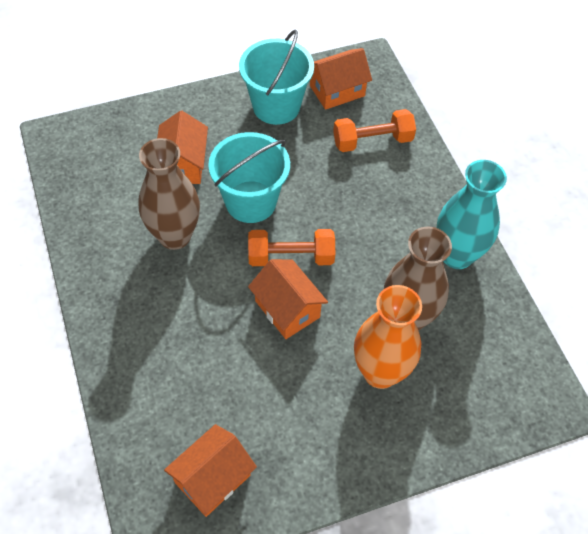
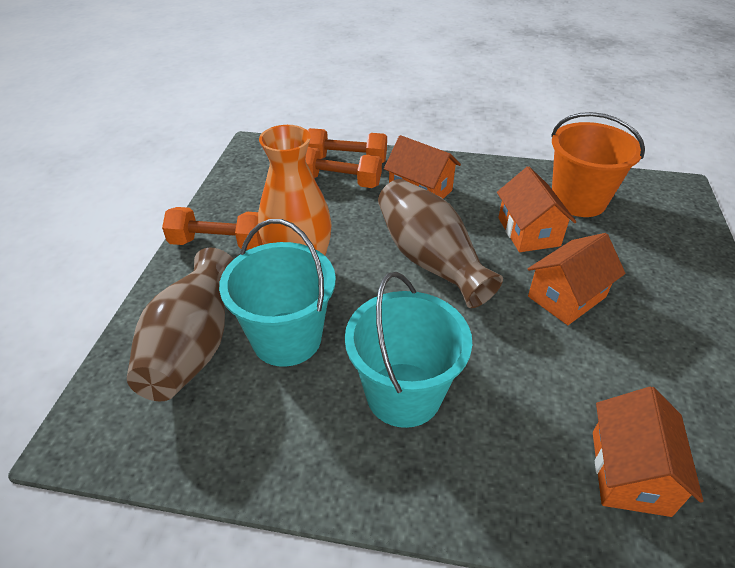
orange bucket: 0 -> 1
orange dumbbell: 2 -> 3
turquoise vase: 1 -> 0

